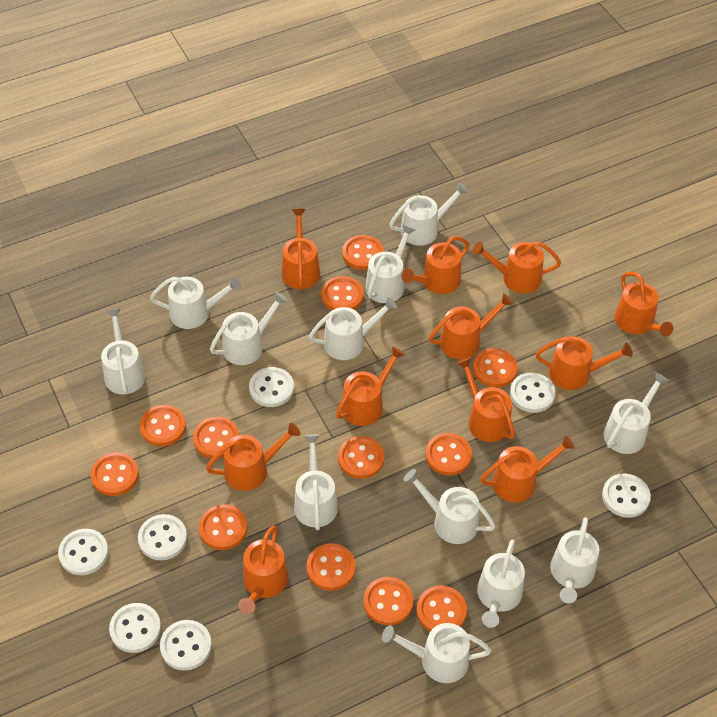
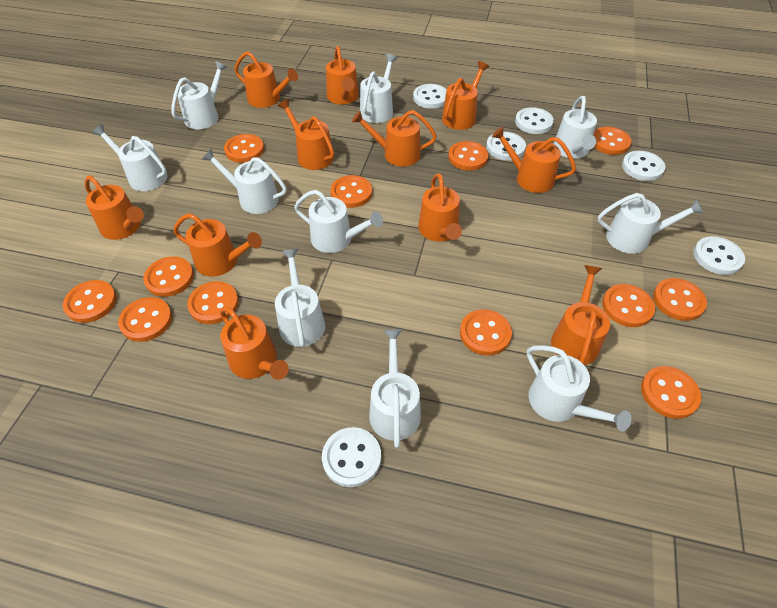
white button: 7 -> 6
white watering can: 12 -> 10

